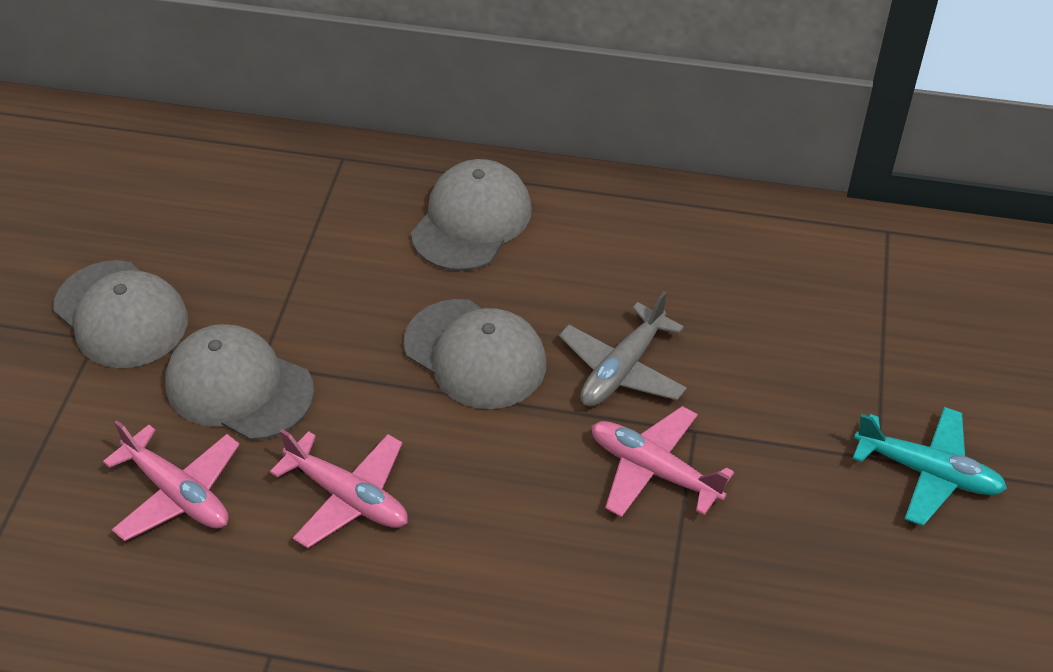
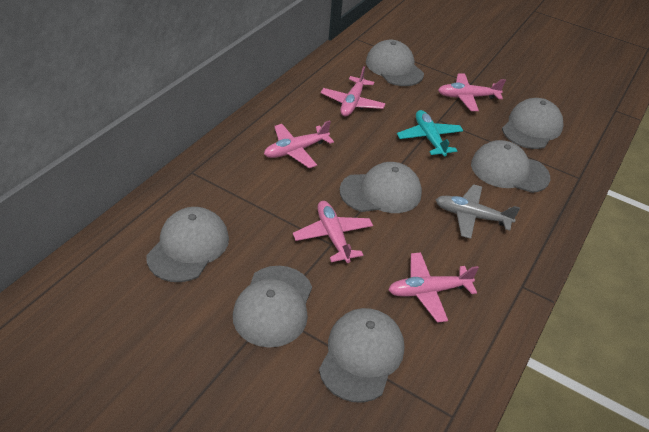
grey cap: 4 -> 7
pink plane: 3 -> 5

